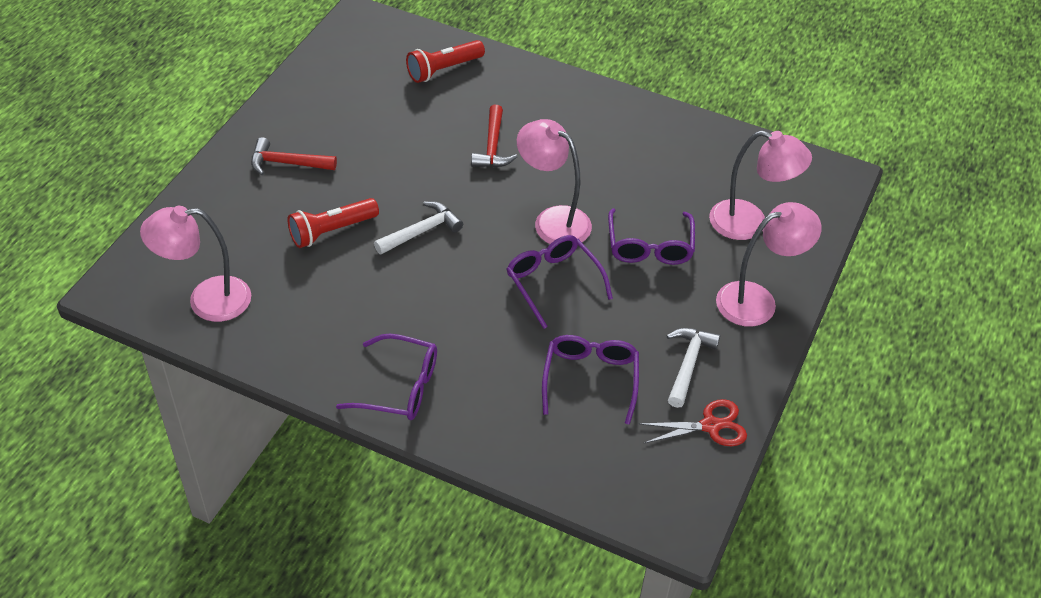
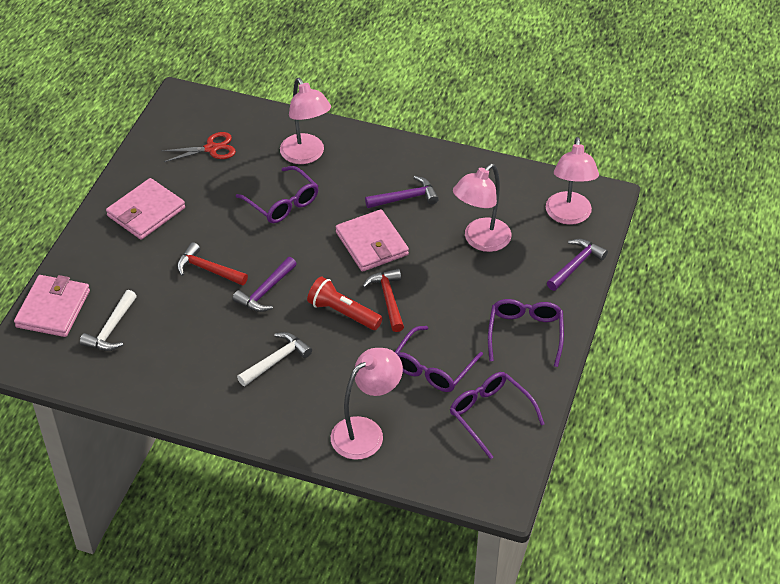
pink wallet: 0 -> 3
purple hammer: 0 -> 3
red flashlight: 2 -> 1

